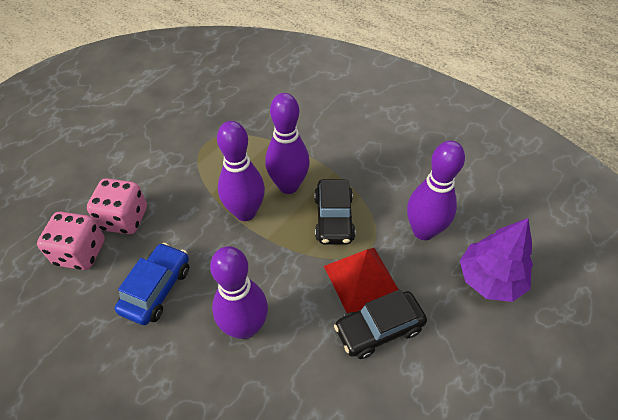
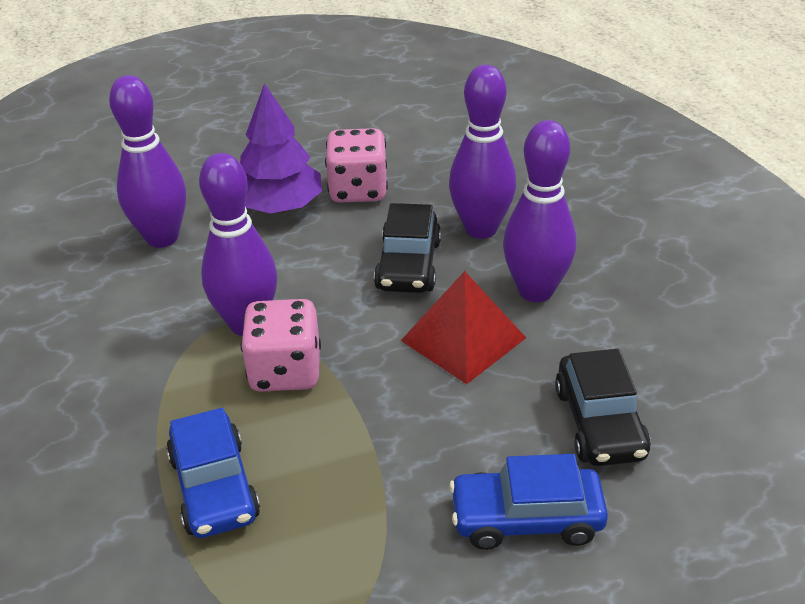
blue car: 1 -> 2

